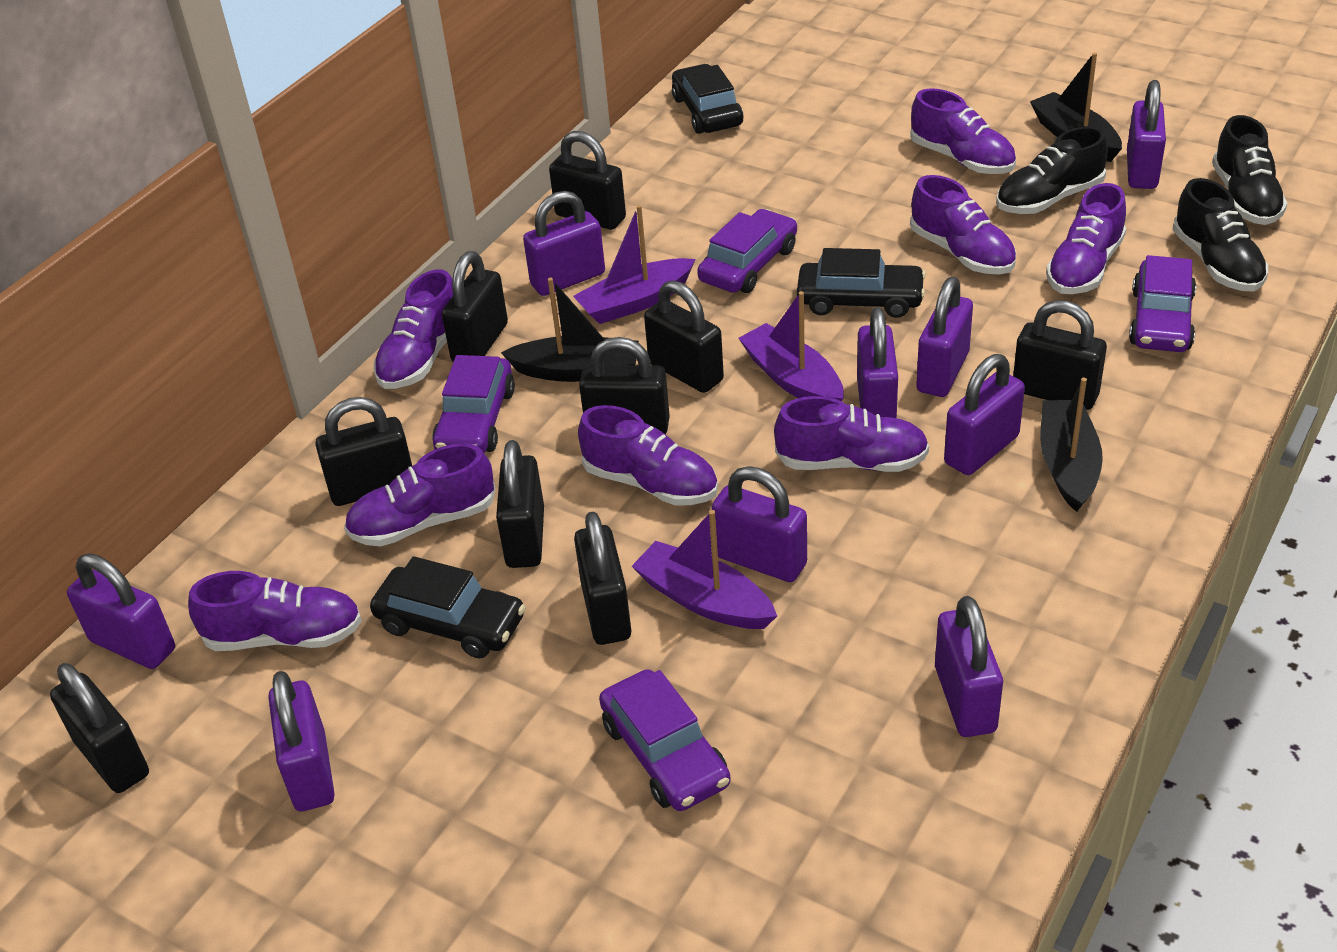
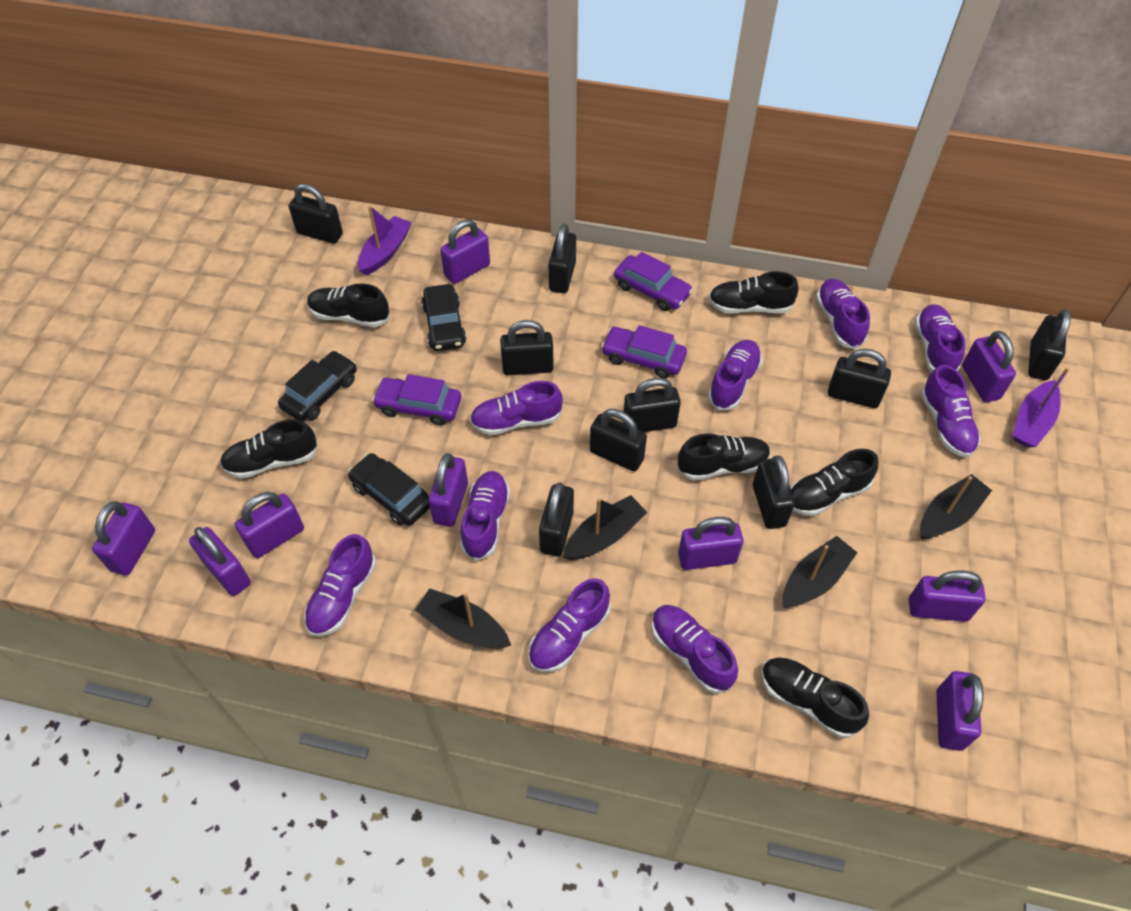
black boat: 3 -> 4
black shoe: 3 -> 6
purple boat: 3 -> 2
purple car: 4 -> 3
purple shoe: 8 -> 9

